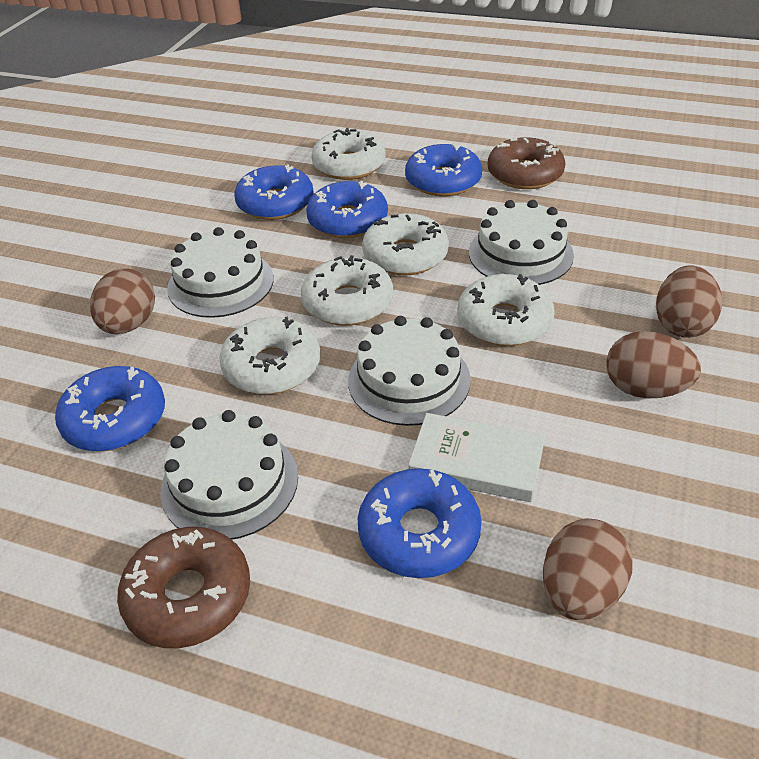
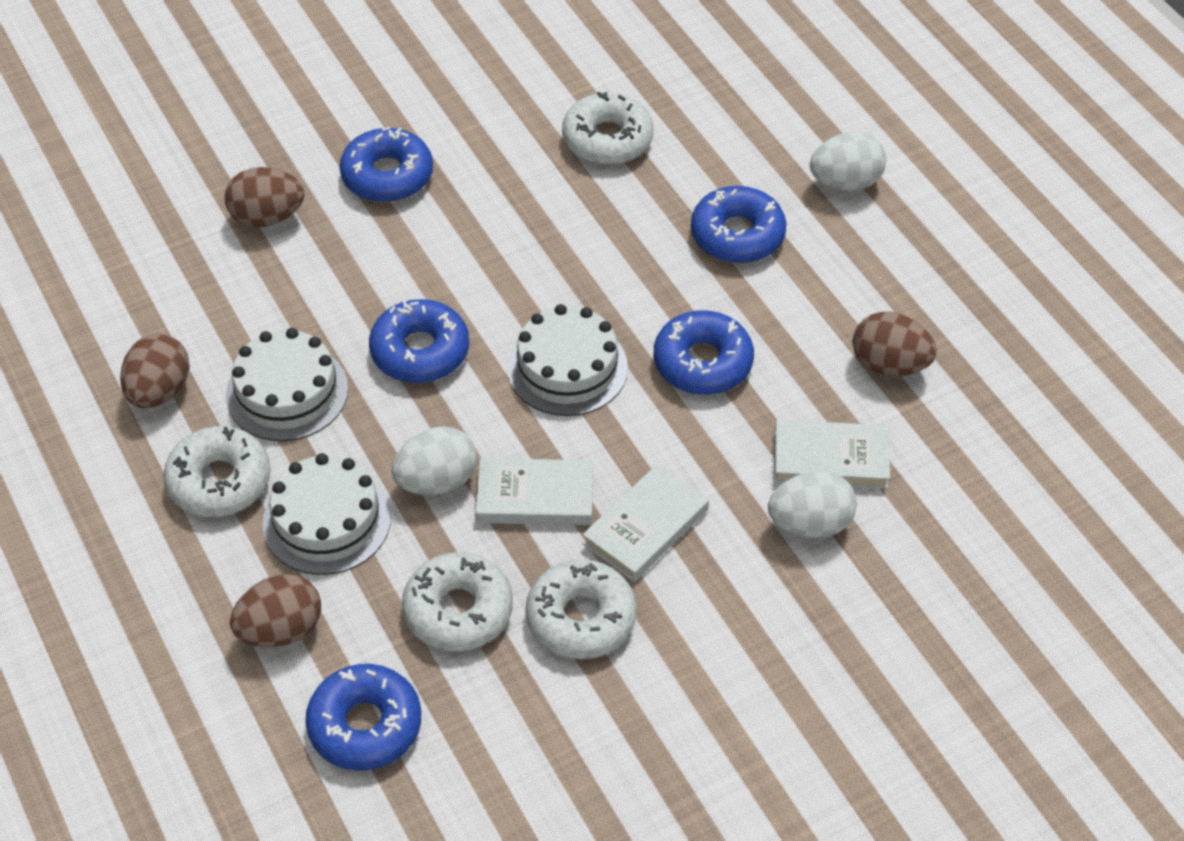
brown donut: 2 -> 0
white book: 1 -> 3
white cake: 4 -> 3
white donut: 5 -> 4
white egg: 0 -> 3

